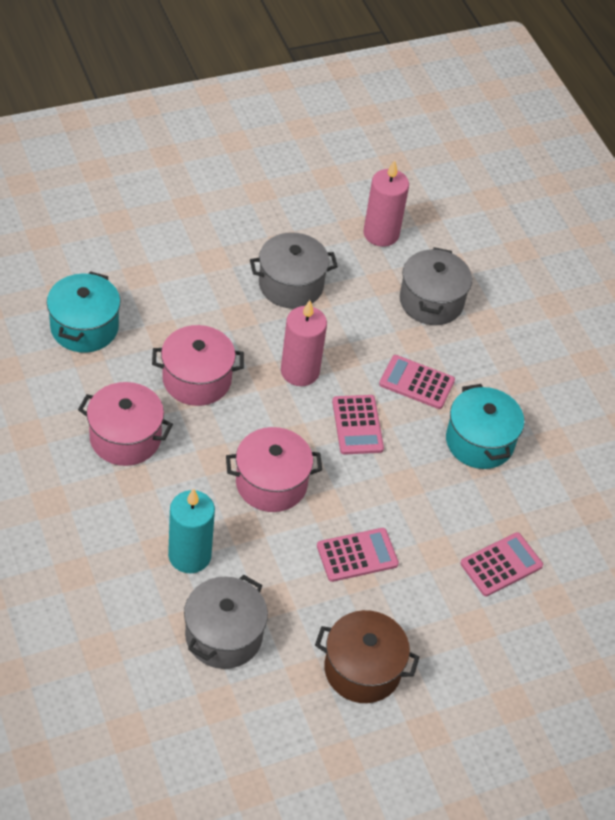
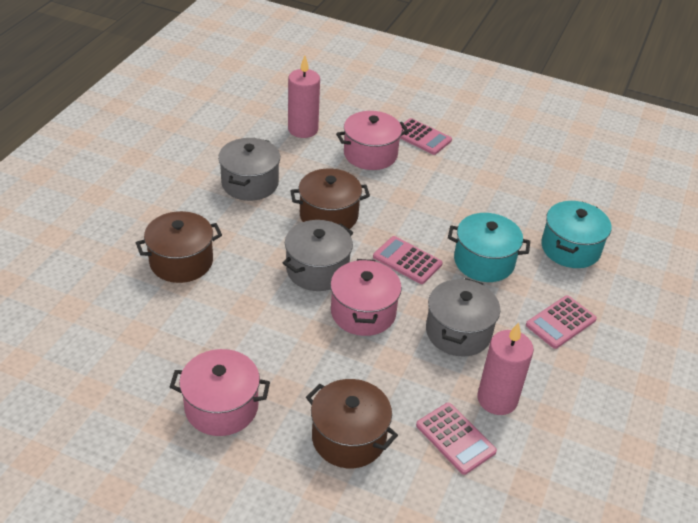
brown pot: 1 -> 3
turquoise candle: 1 -> 0

